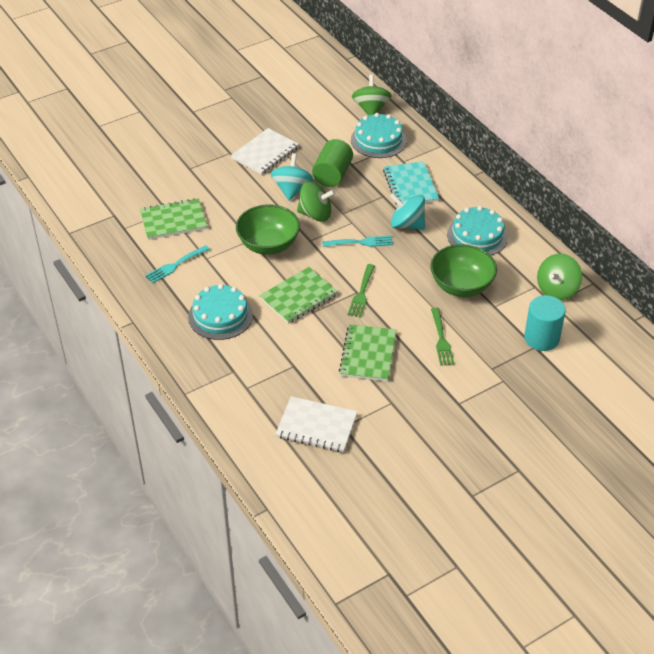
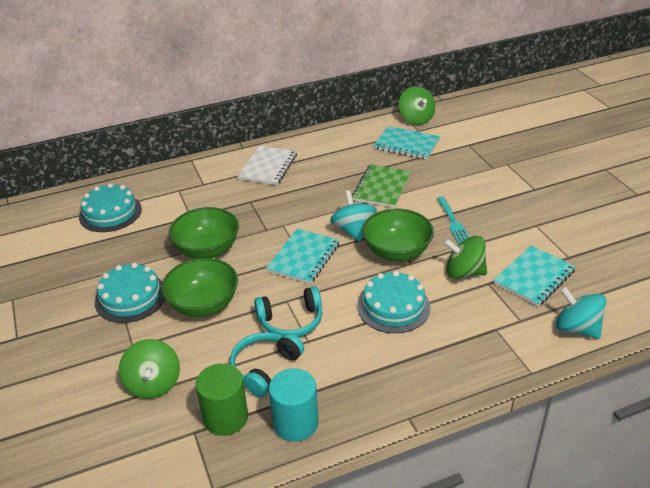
green bowl: 2 -> 3
green fork: 2 -> 0
green notebook: 3 -> 1
turquoise fork: 2 -> 1
turquoise headphones: 0 -> 2
turquoise notebook: 1 -> 3
white notebook: 2 -> 1

